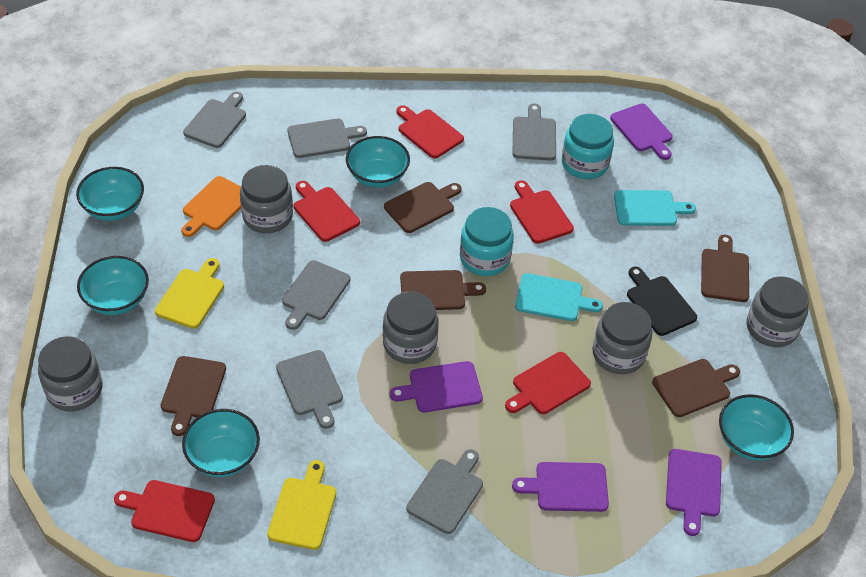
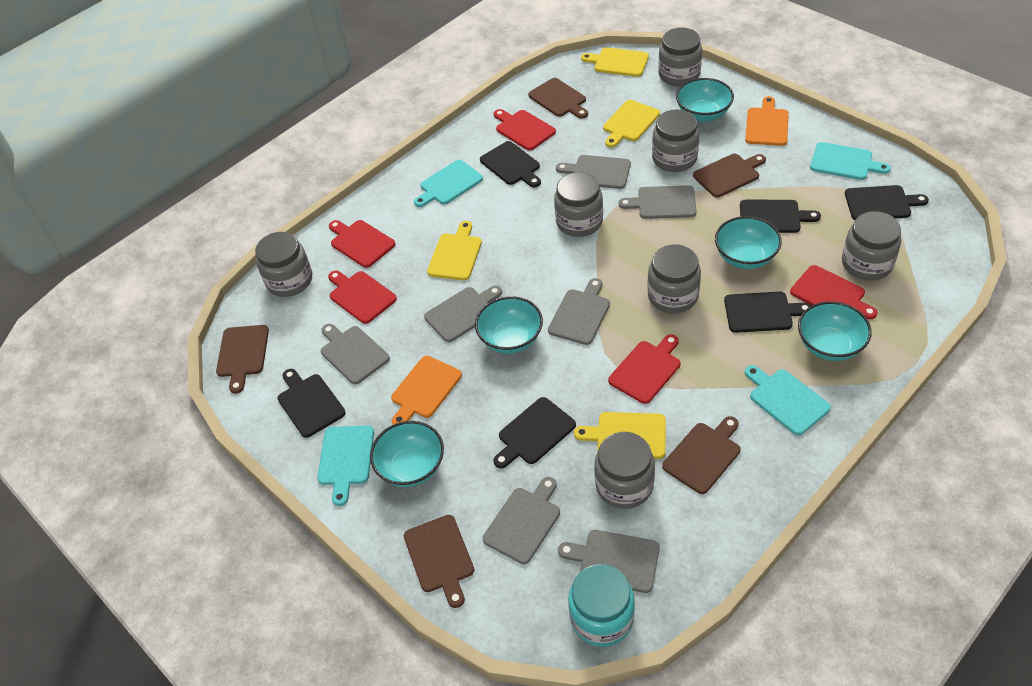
black cutting board: 1 -> 6
grey cutting board: 6 -> 7
grey jar: 5 -> 7
orange cutting board: 1 -> 2
purple cutting board: 4 -> 0
turquoise cutting board: 2 -> 4
turquoise jar: 2 -> 1
yellow cutting board: 2 -> 4

